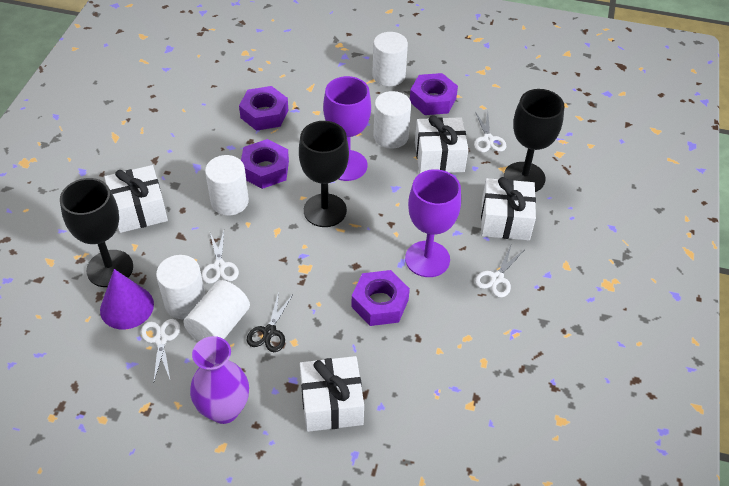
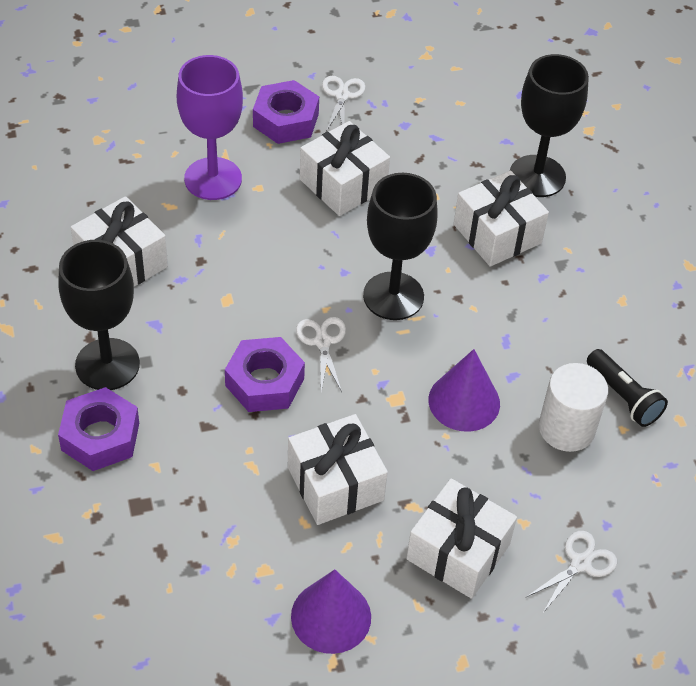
black flashlight: 0 -> 1
black scissors: 1 -> 0
purple cone: 1 -> 2
purple goblet: 2 -> 1
purple nut: 4 -> 3
purple vase: 1 -> 0
white cylinder: 5 -> 1
white gift: 4 -> 5
white scissors: 4 -> 3

